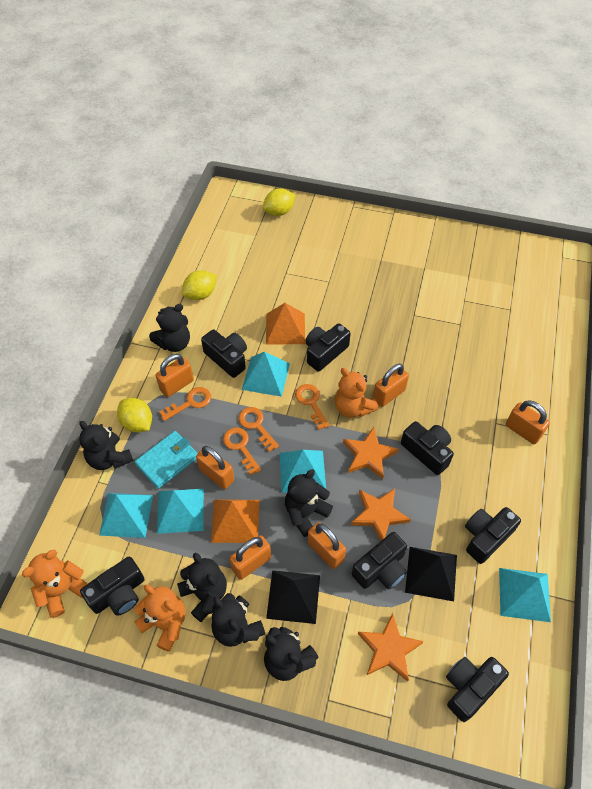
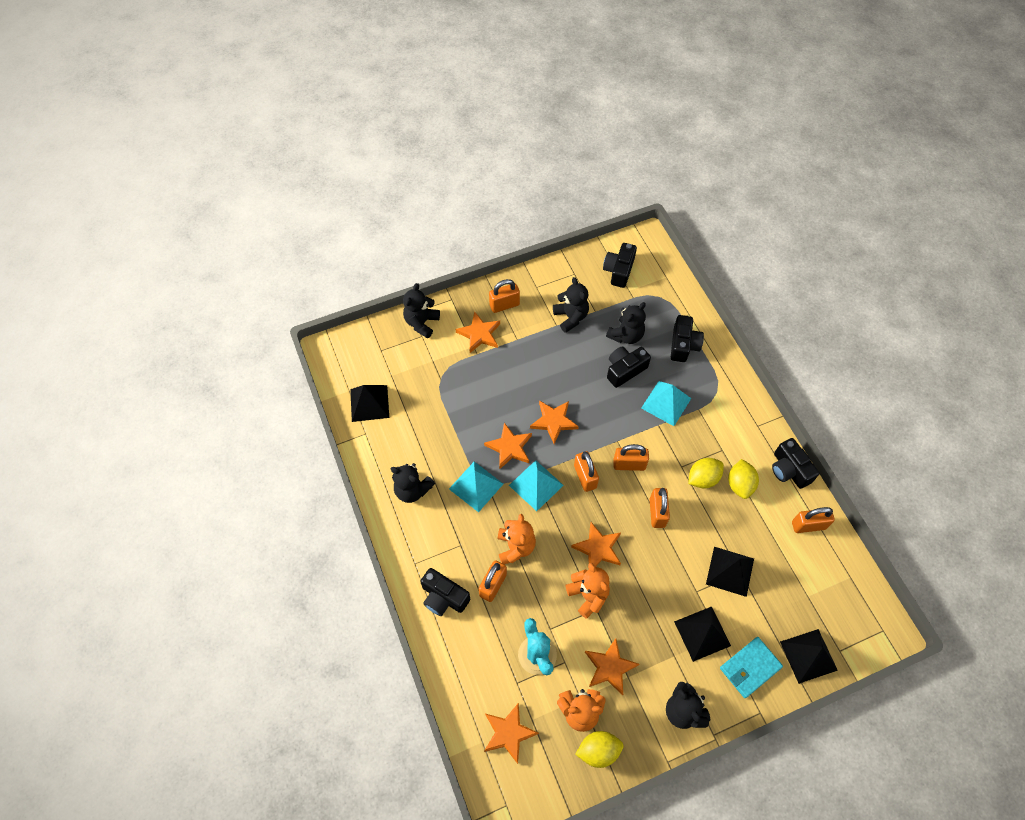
black camera: 7 -> 5
black pyramid: 2 -> 4
black teddy bear: 6 -> 5
orange key: 4 -> 0
orange pyramid: 2 -> 0
orange star: 3 -> 6
turquoise cactus: 0 -> 1
turquoise pyramid: 5 -> 3

